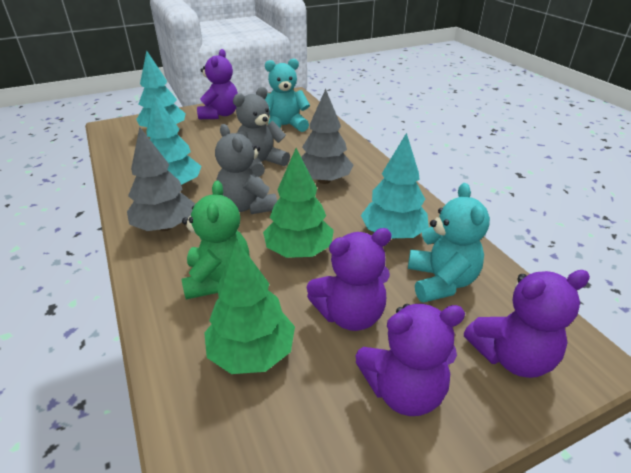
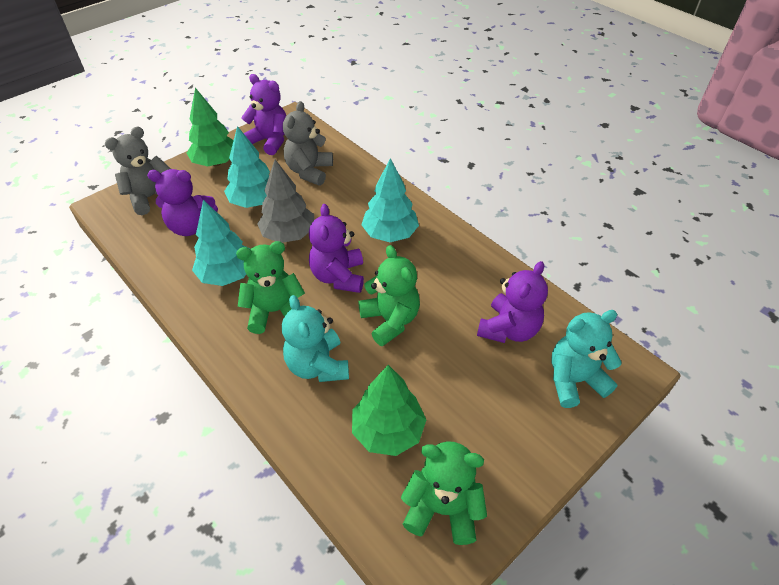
green teddy bear: 1 -> 3
grey tree: 2 -> 1

